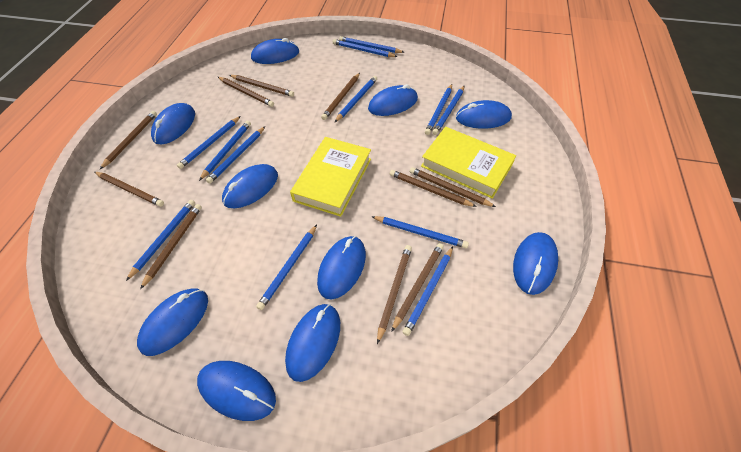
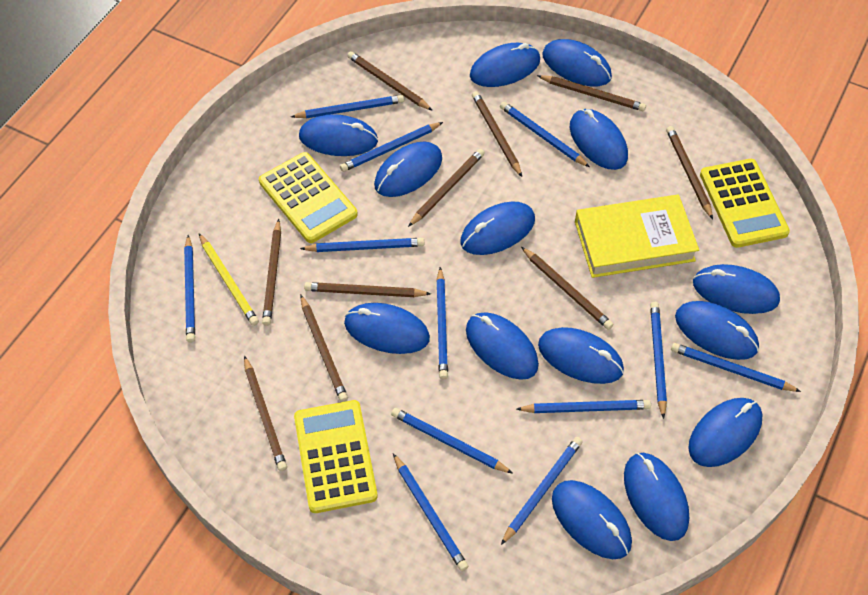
blue mouse: 10 -> 14
yellow book: 2 -> 1
yellow calculator: 0 -> 3
yellow pencil: 0 -> 1

